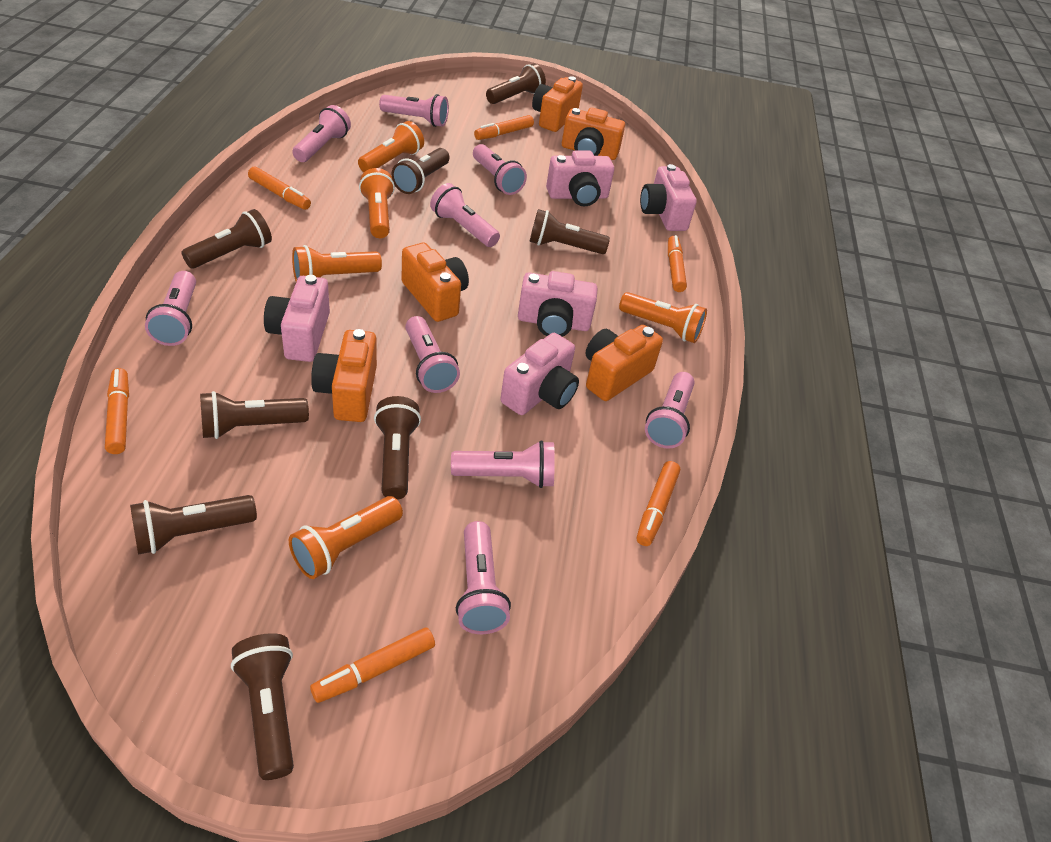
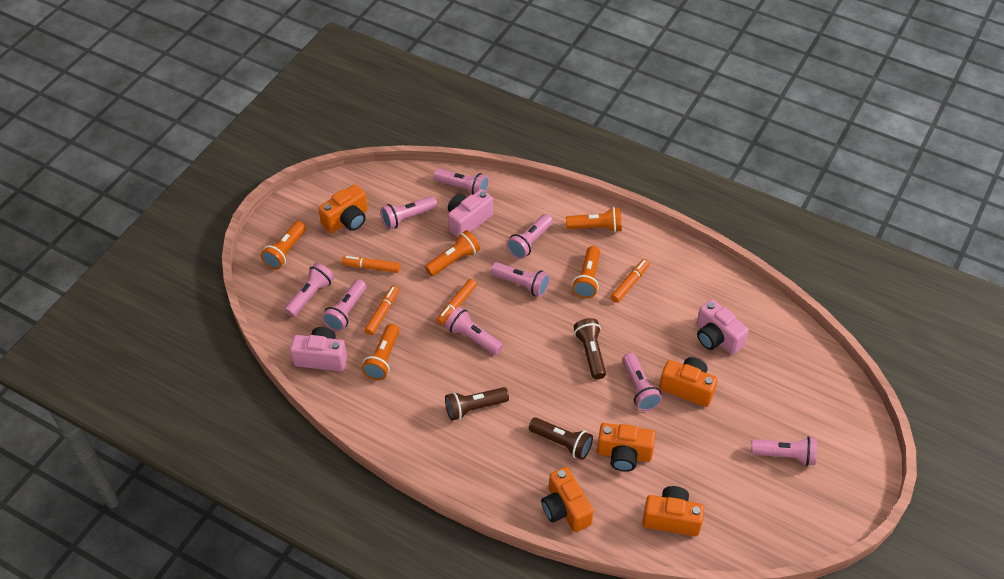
brown flashlight: 8 -> 3
orange marker: 6 -> 4
pink camera: 5 -> 3

